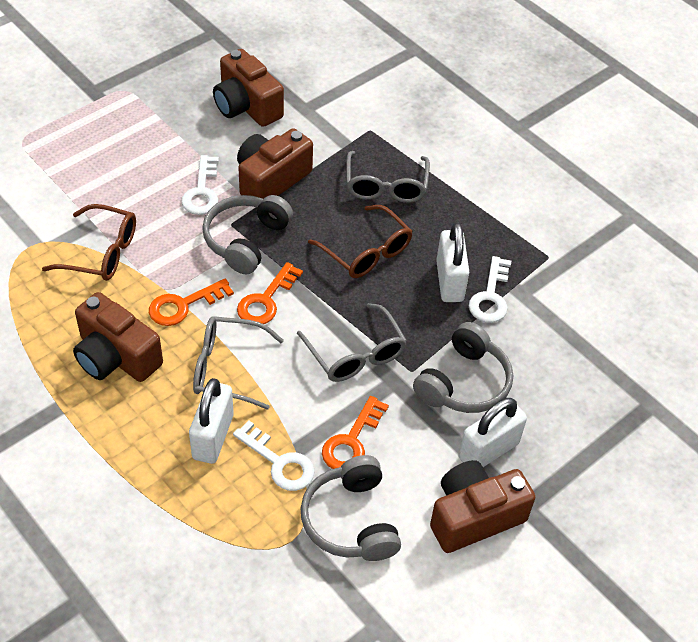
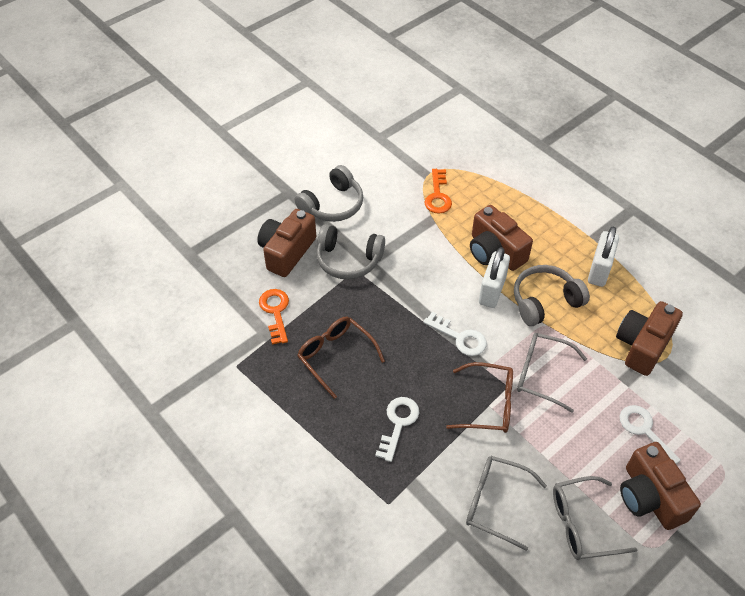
orange key: 3 -> 2
white padlock: 3 -> 2

